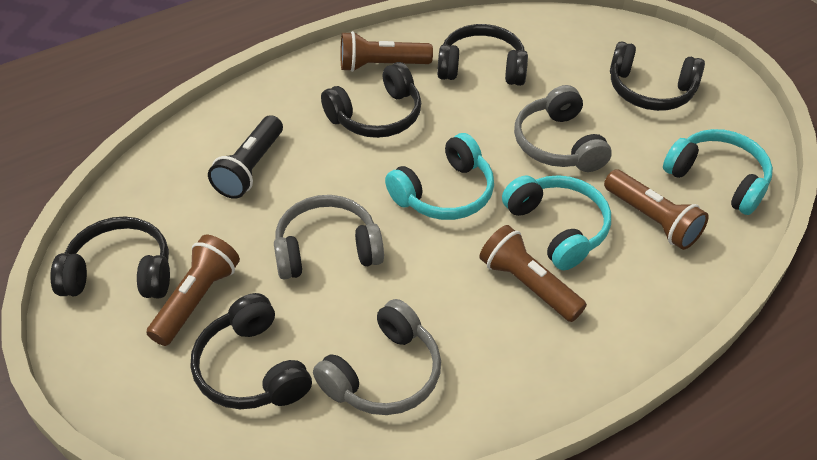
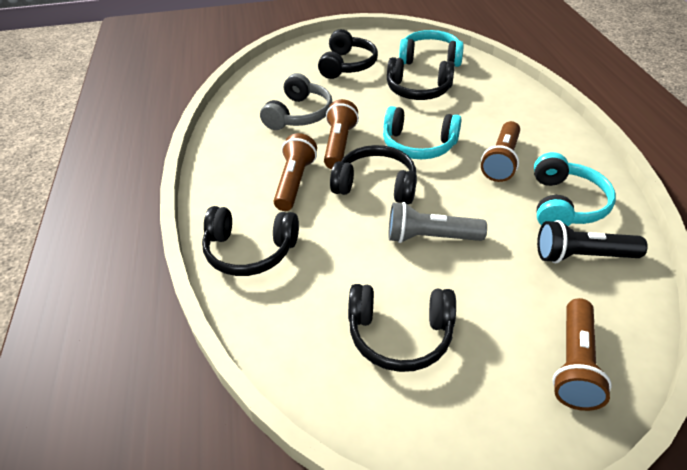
grey flashlight: 0 -> 1
grey headphones: 3 -> 1

